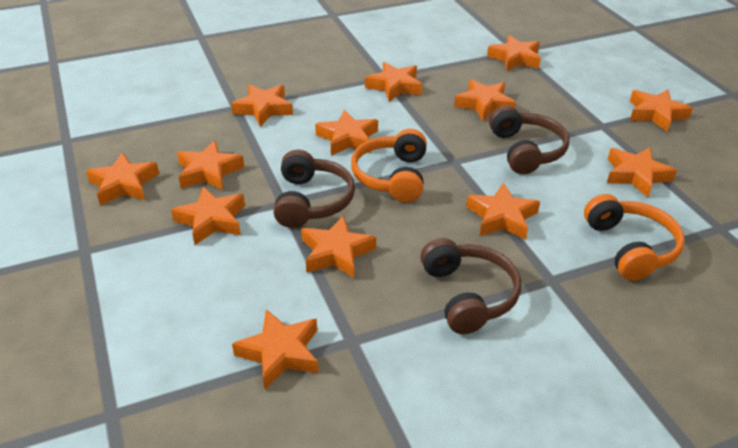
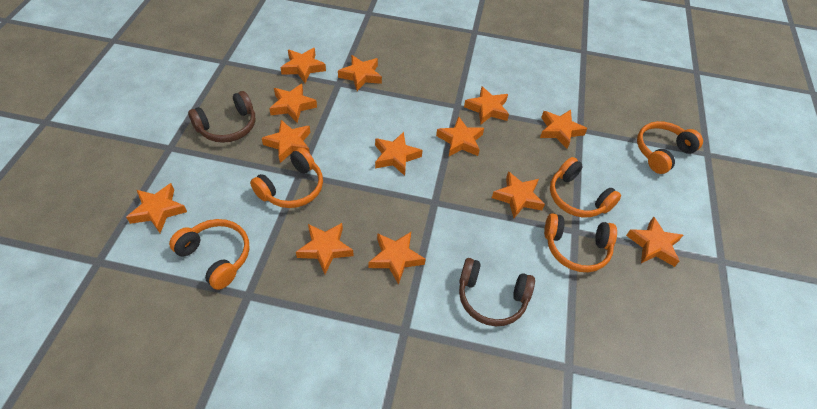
brown headphones: 3 -> 2
orange headphones: 2 -> 5

